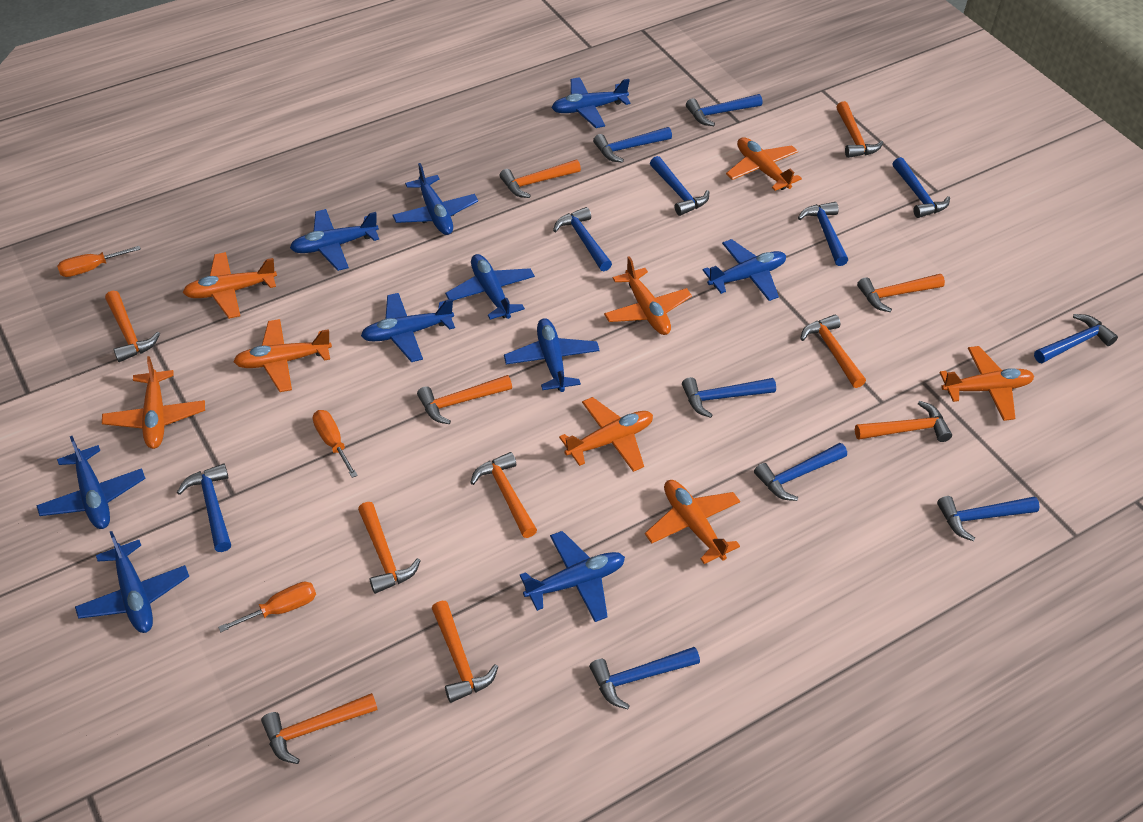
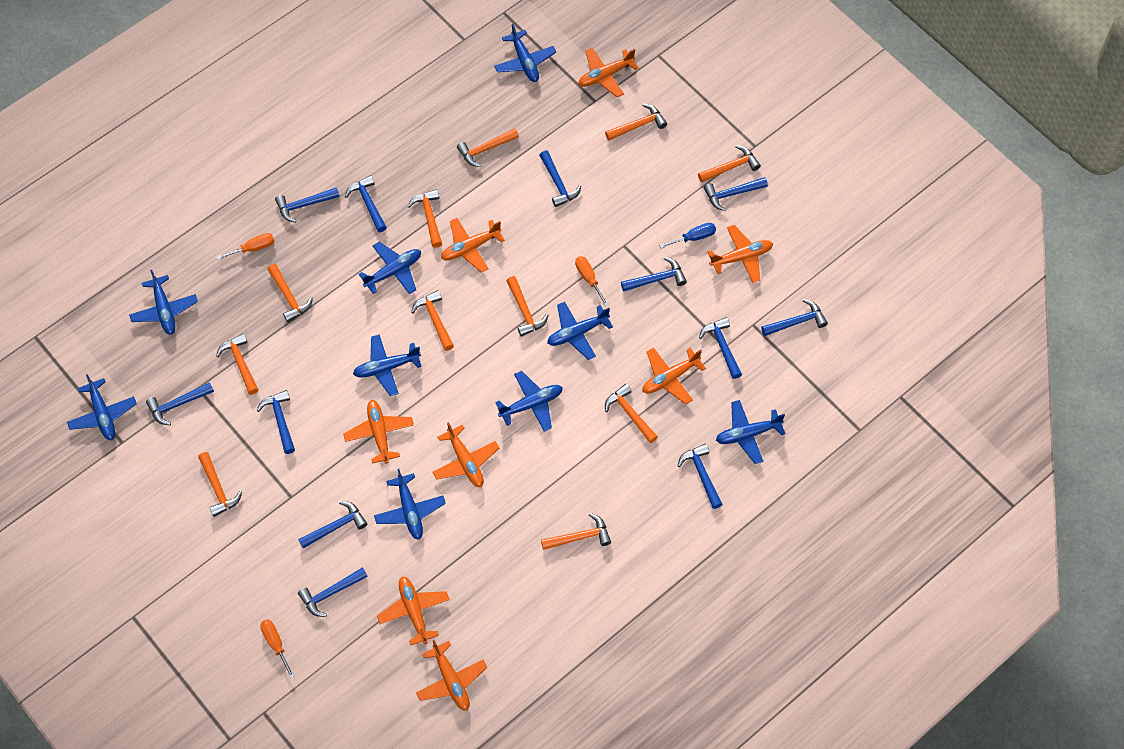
blue plane: 10 -> 9
blue screwdriver: 0 -> 1

